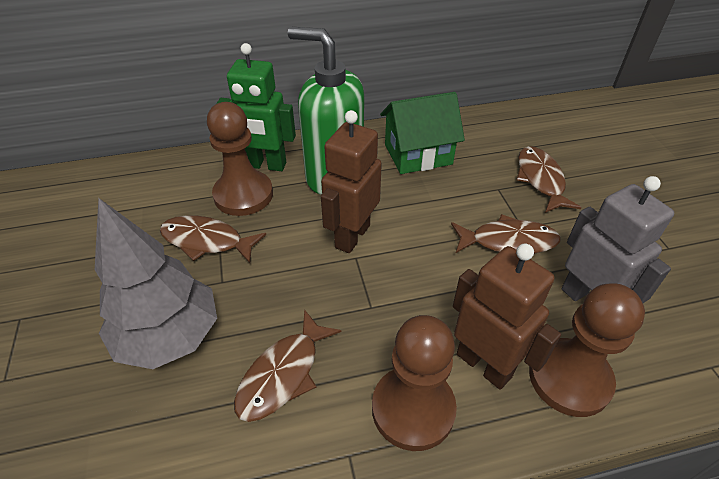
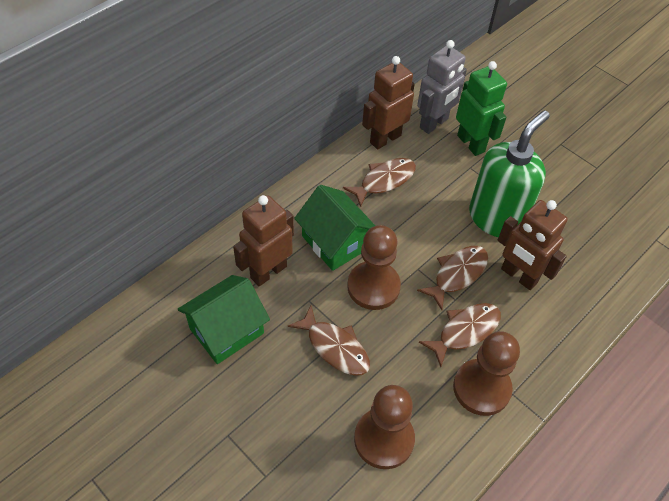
brown robot: 2 -> 3
green house: 1 -> 2
grey tree: 1 -> 0

